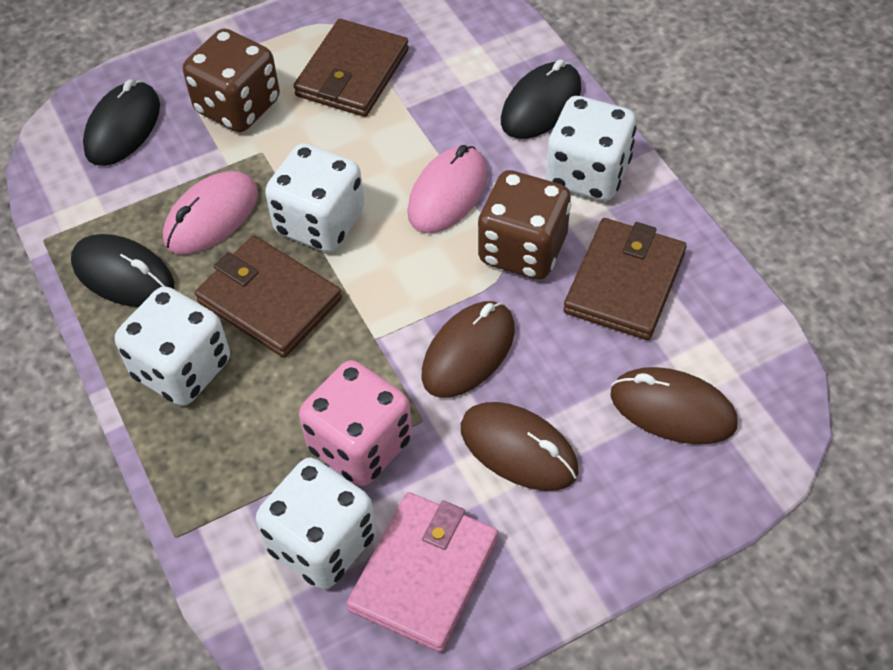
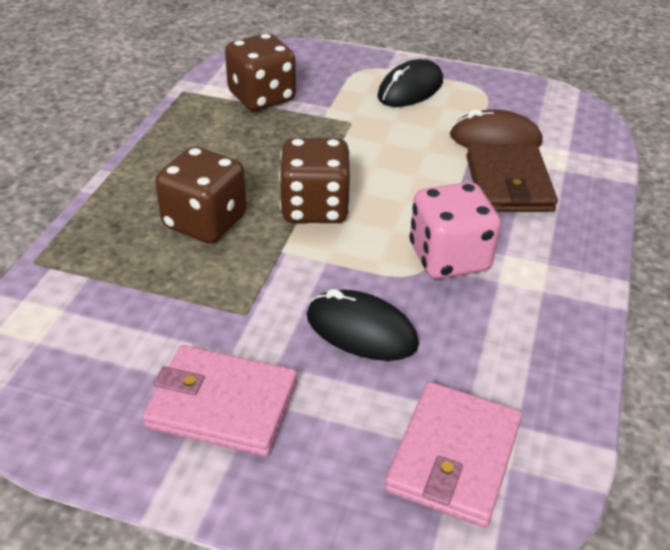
black mouse: 3 -> 2
brown dice: 2 -> 3
brown mouse: 3 -> 1
brown wallet: 3 -> 1
pink mouse: 2 -> 0
pink wallet: 1 -> 2
white dice: 4 -> 0

